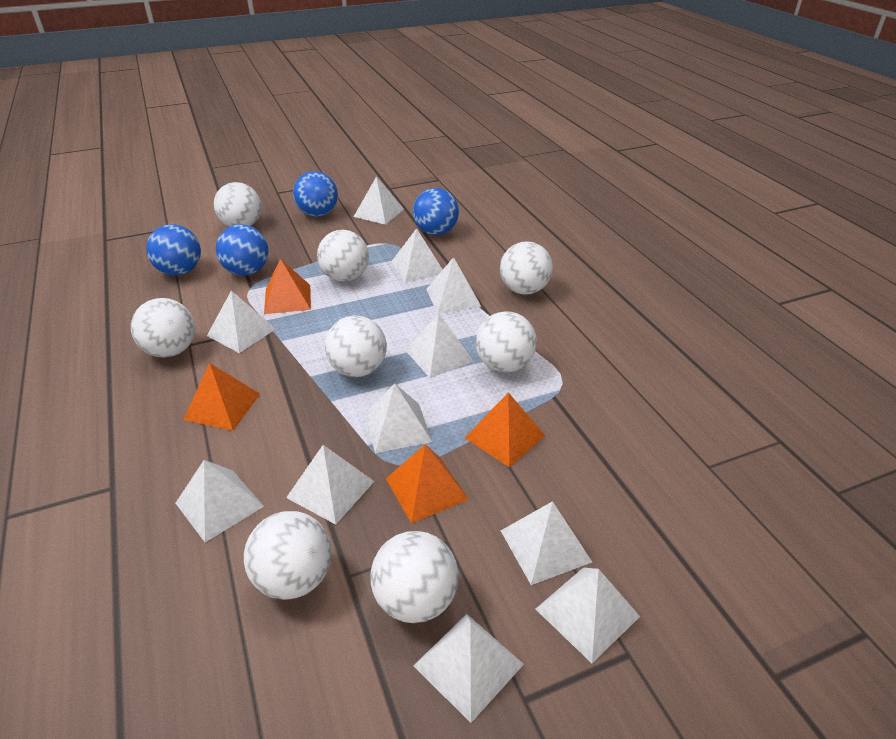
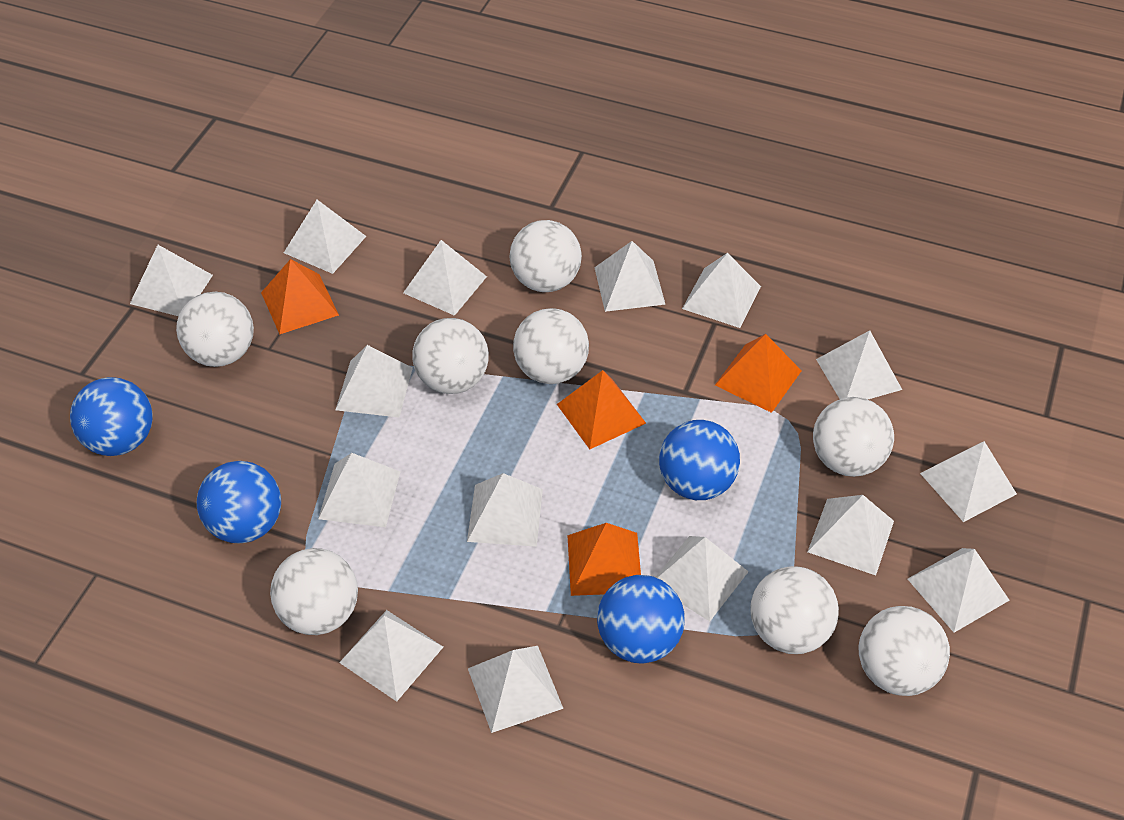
white pyramid: 11 -> 15

